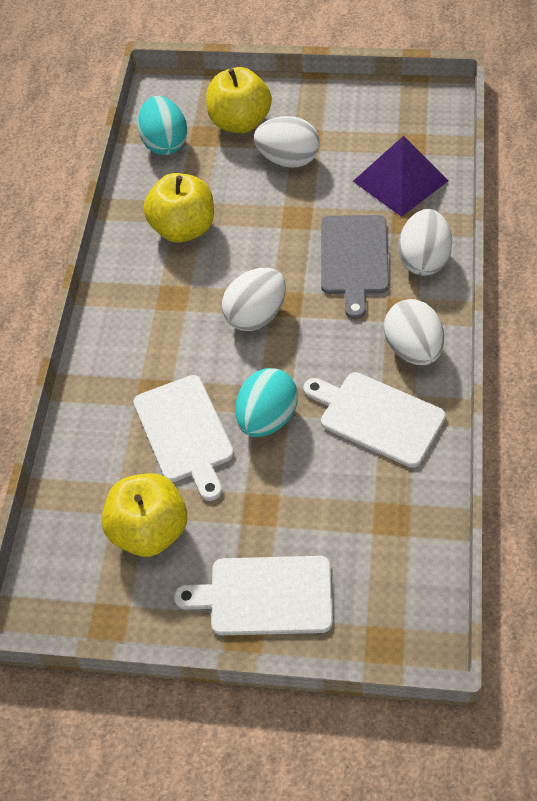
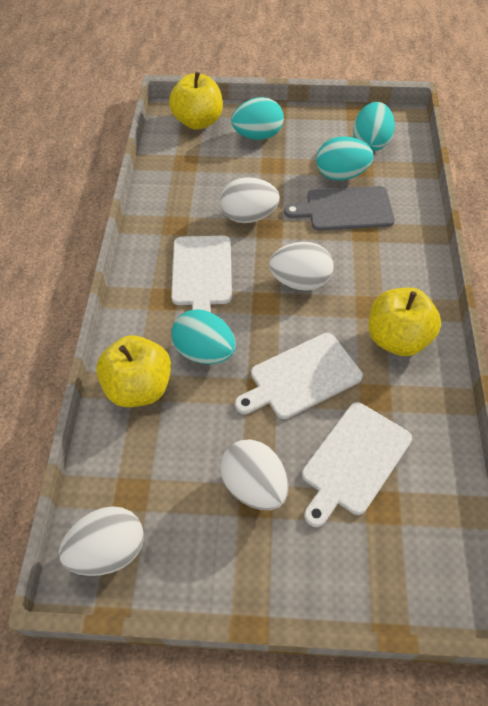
purple pyramid: 1 -> 0
turquoise egg: 2 -> 4

